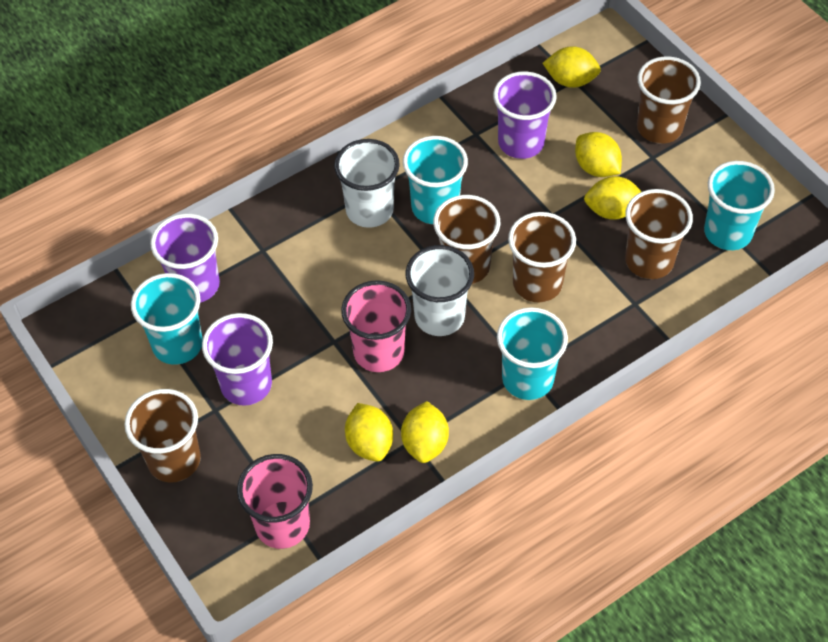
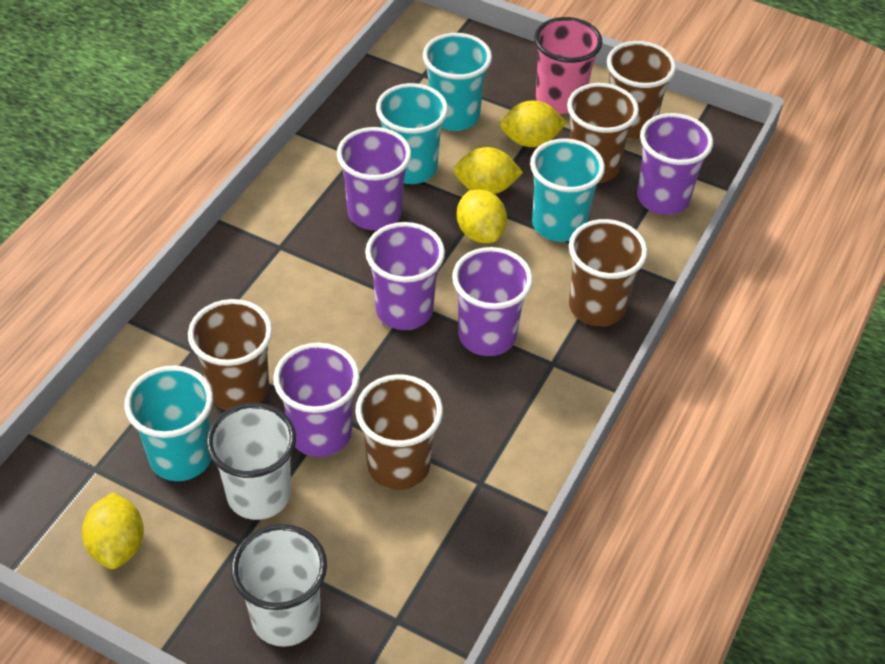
pink cup: 2 -> 1
purple cup: 3 -> 5
yellow lemon: 5 -> 4

